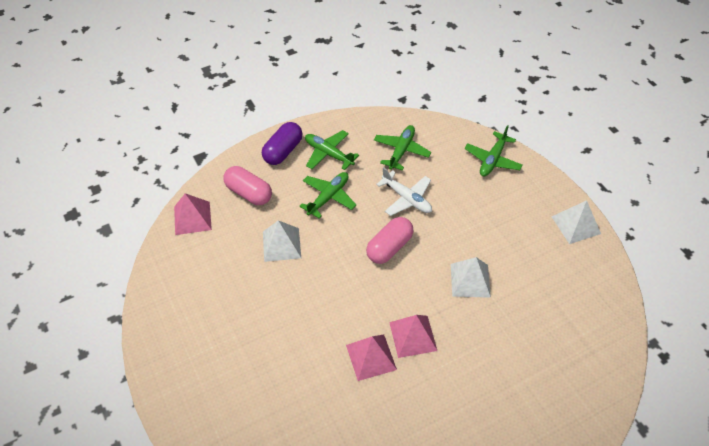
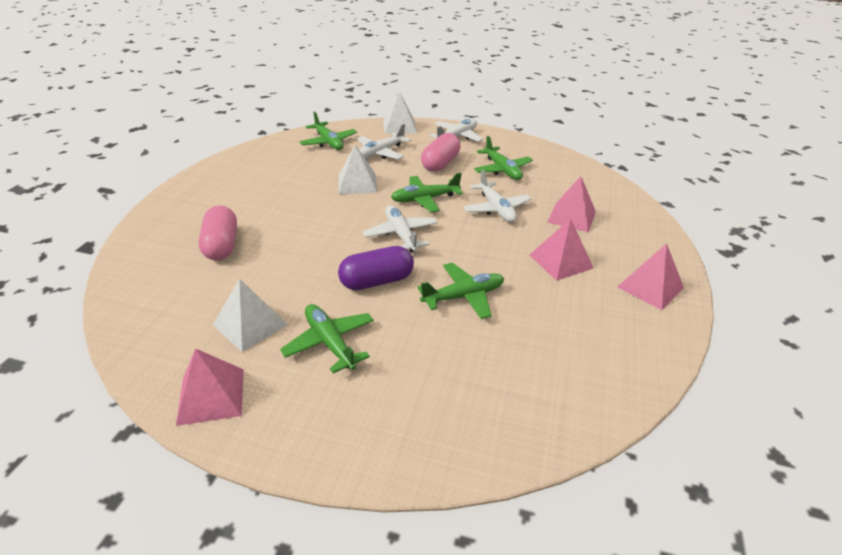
green plane: 4 -> 5
pink pyramid: 3 -> 4
white plane: 1 -> 4

